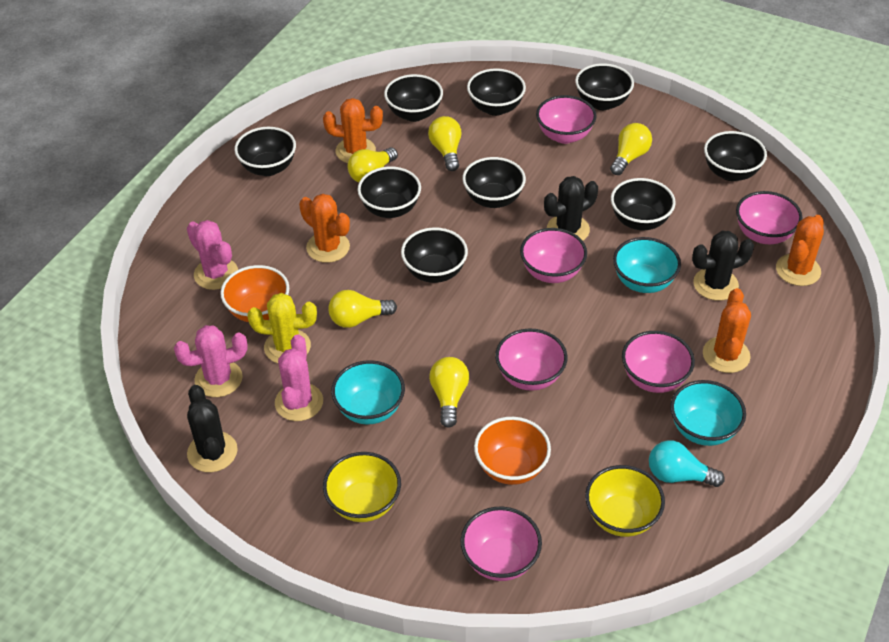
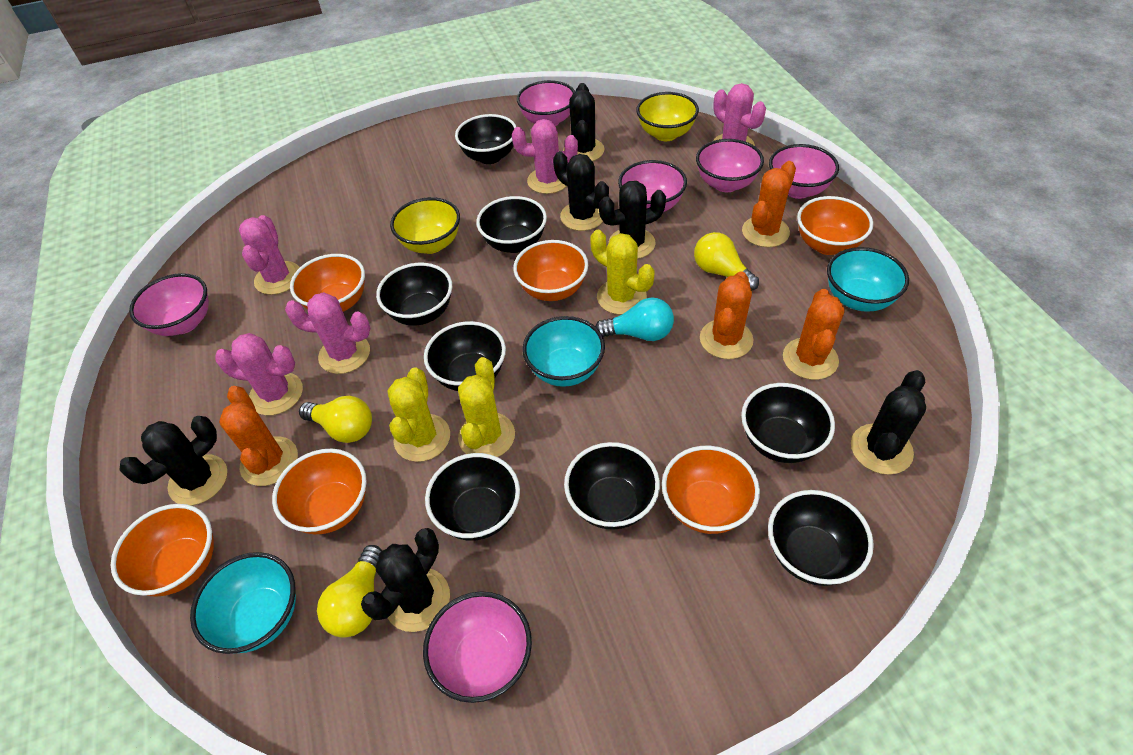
black bowl: 9 -> 8
black cactus: 3 -> 6
orange bowl: 2 -> 6
pink cactus: 3 -> 5
yellow cactus: 1 -> 3
yellow light bulb: 5 -> 3

